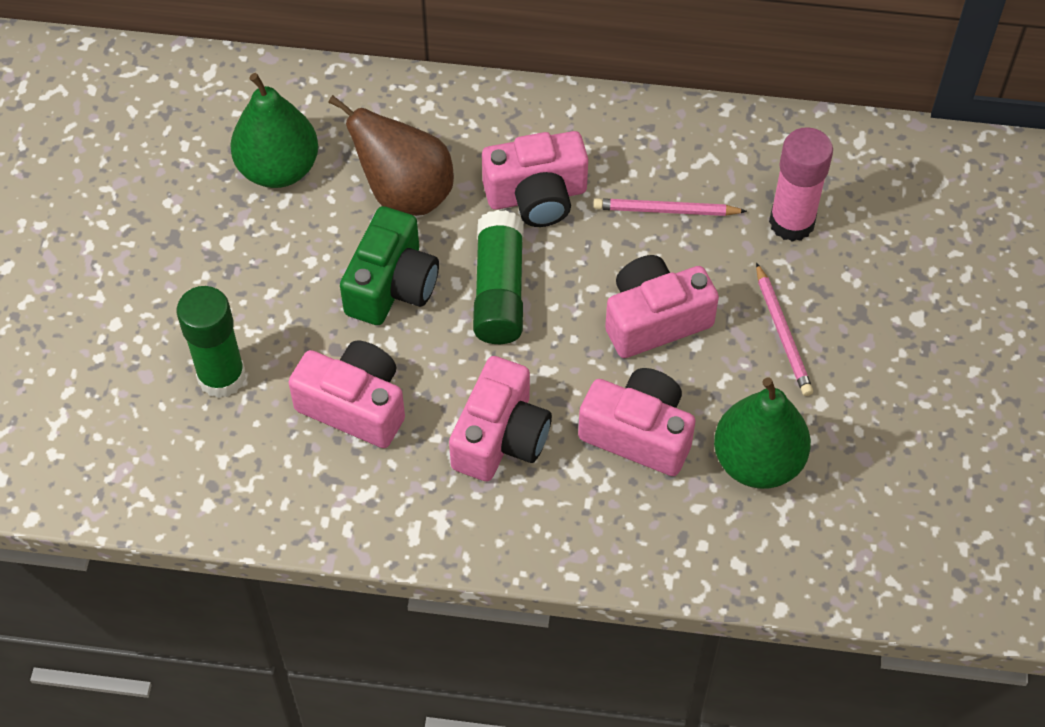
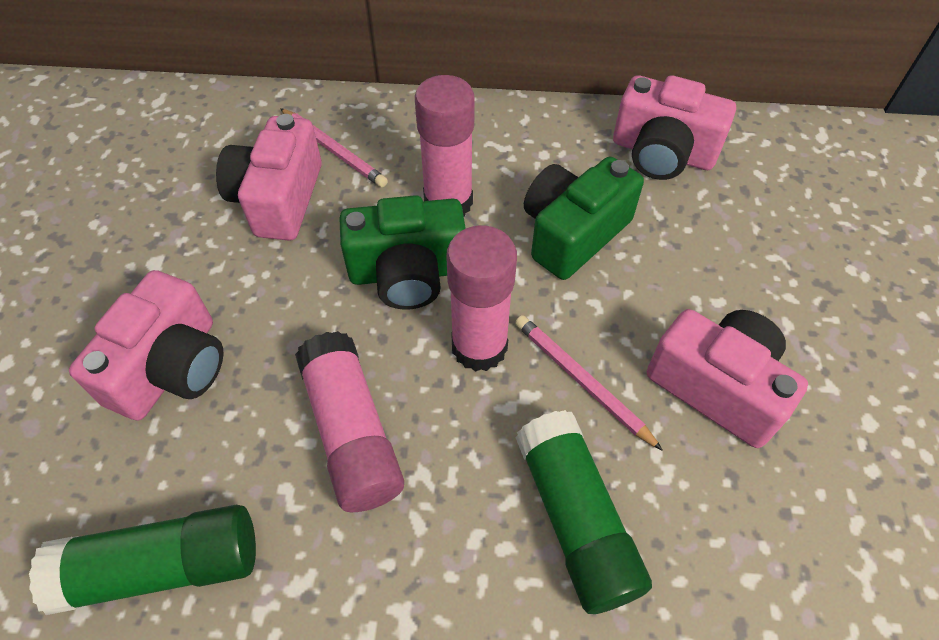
brown pear: 1 -> 0
green camera: 1 -> 2
green pear: 2 -> 0
pink camera: 5 -> 4
pink glue stick: 1 -> 3

